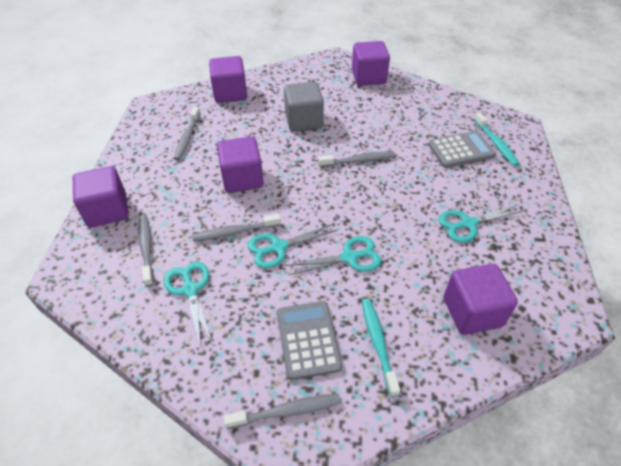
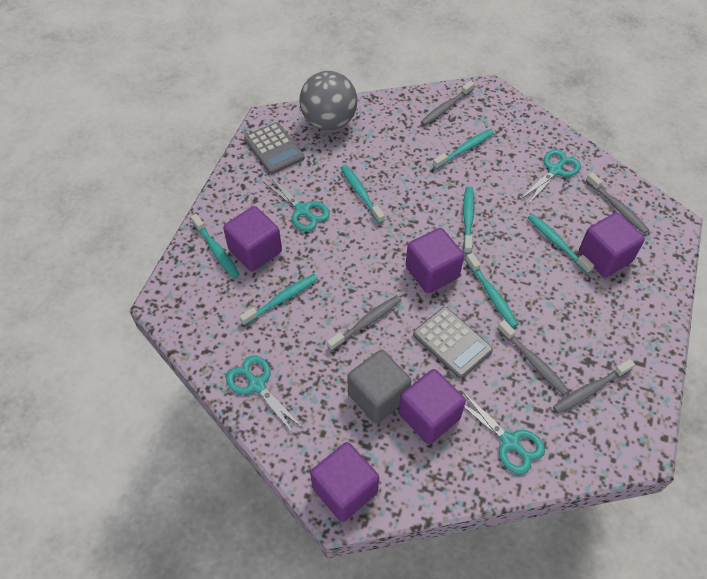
grey ball: 0 -> 1
turquoise toothbrush: 2 -> 7

